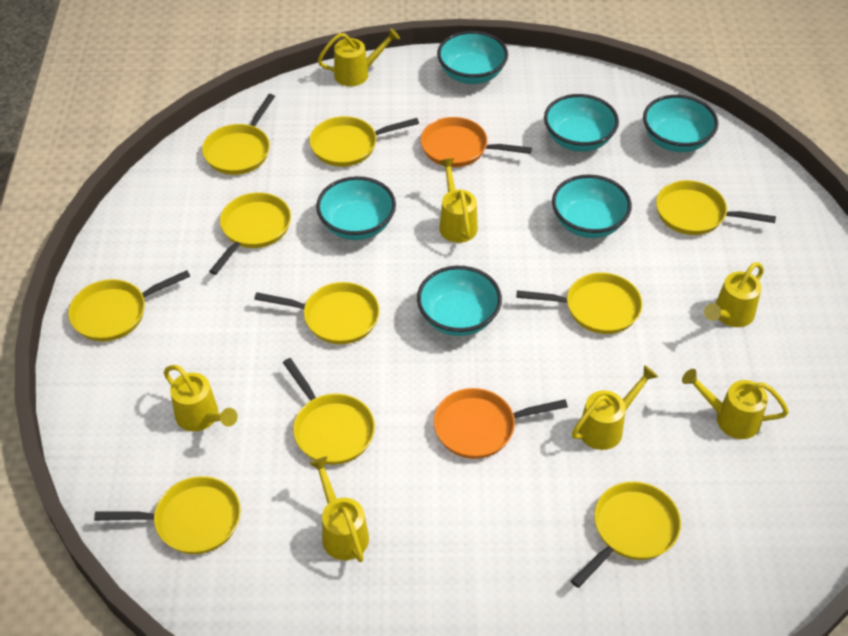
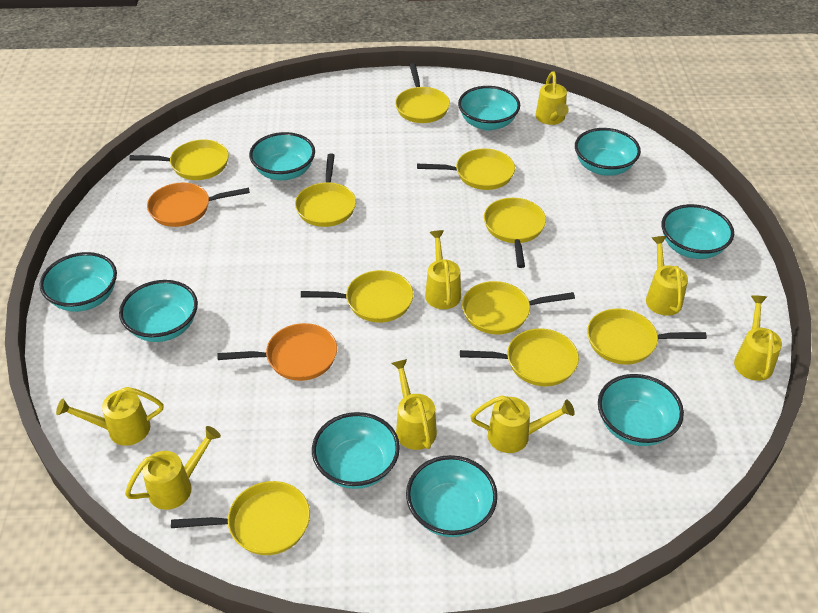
turquoise bowl: 6 -> 9
yellow watering can: 7 -> 8

